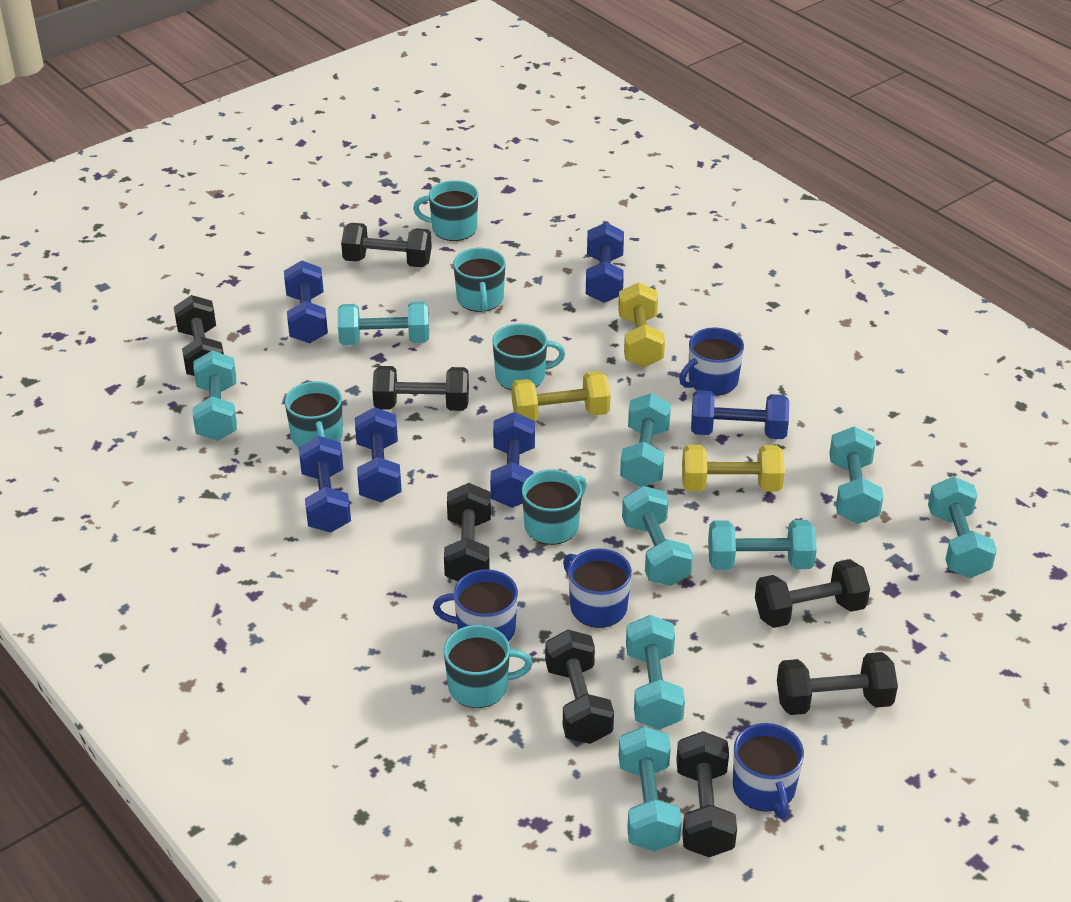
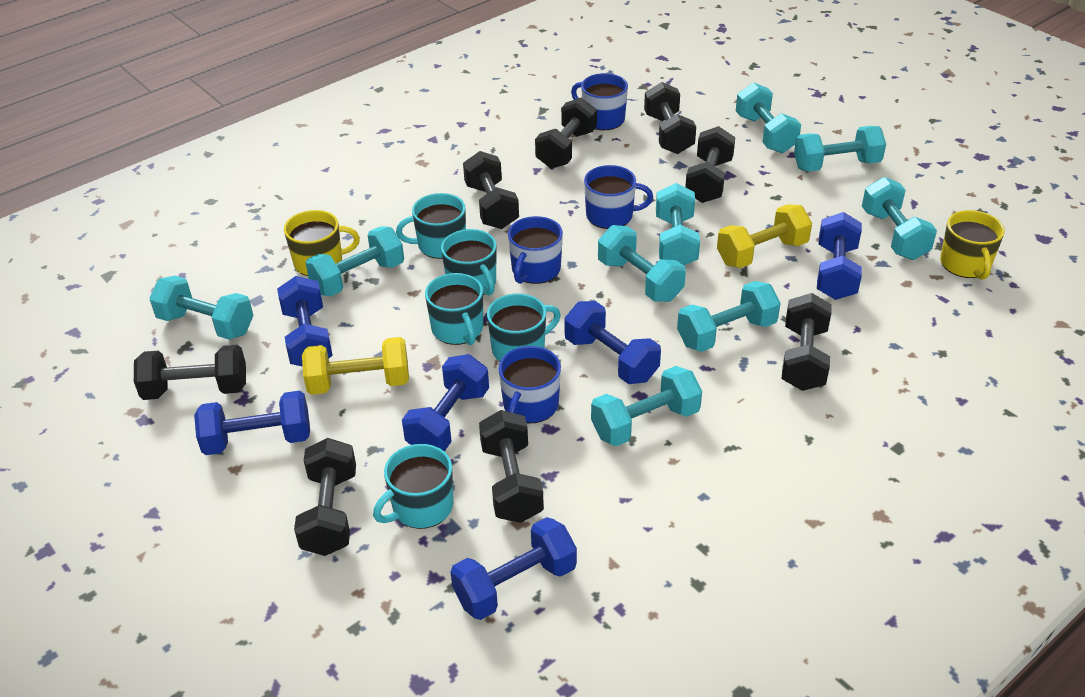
turquoise mug: 6 -> 5
yellow dumbbell: 3 -> 2
yellow mug: 0 -> 2

